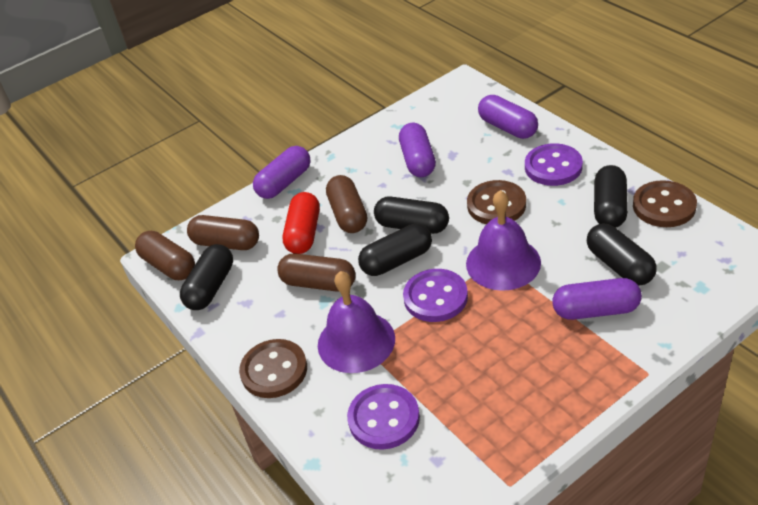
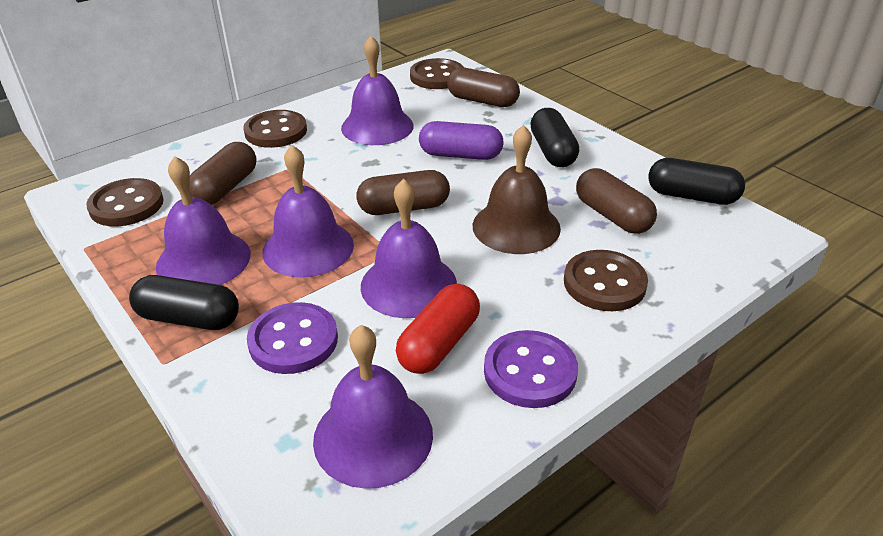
black capsule: 5 -> 3
brown bell: 0 -> 1
brown button: 3 -> 4
purple bell: 2 -> 5
purple button: 3 -> 2
purple capsule: 4 -> 1

